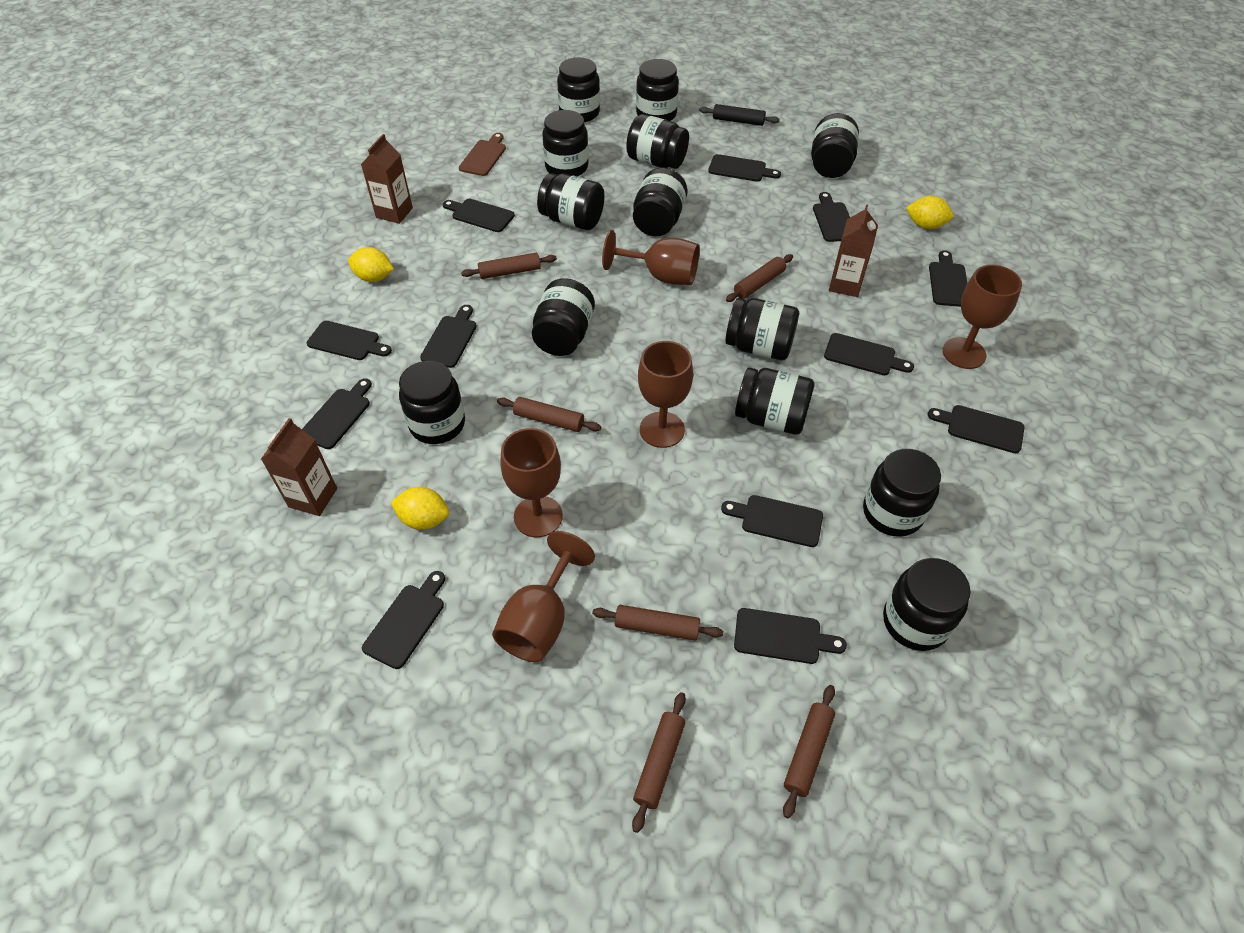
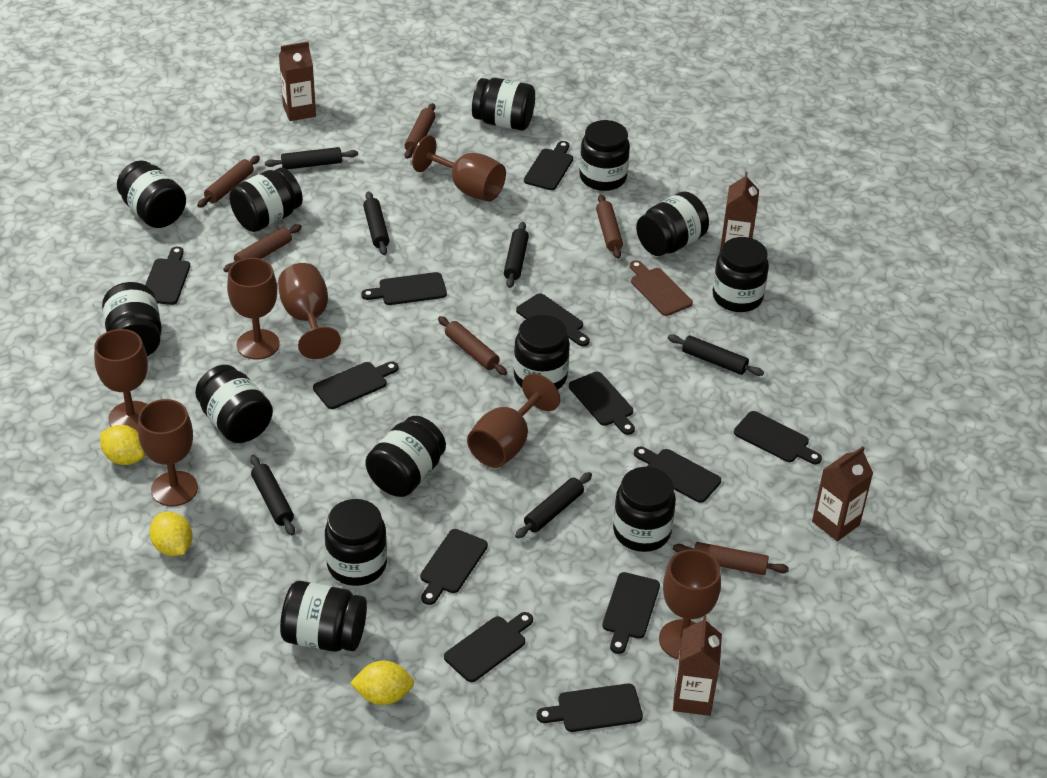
black rolling pin: 1 -> 6
brown carton: 3 -> 4
brown goblet: 5 -> 7

